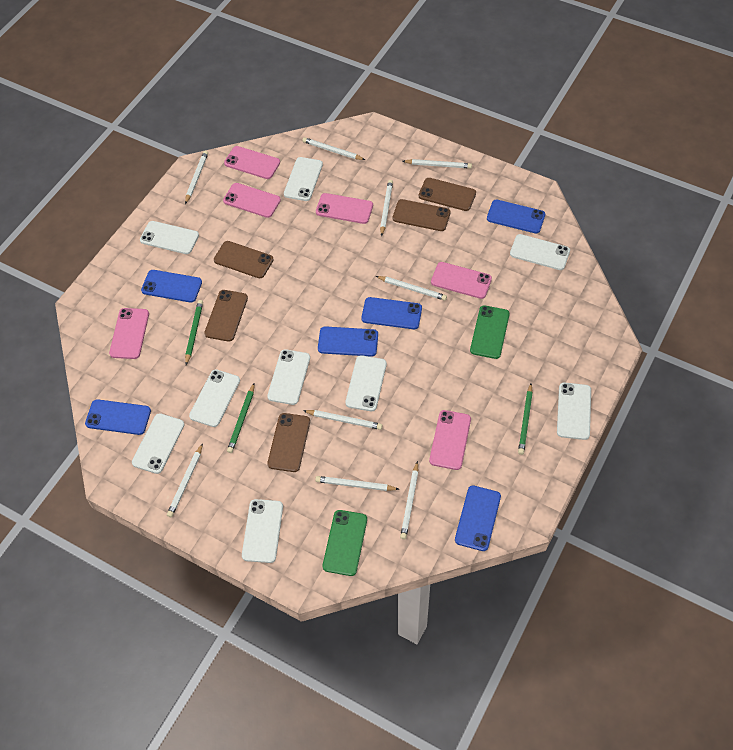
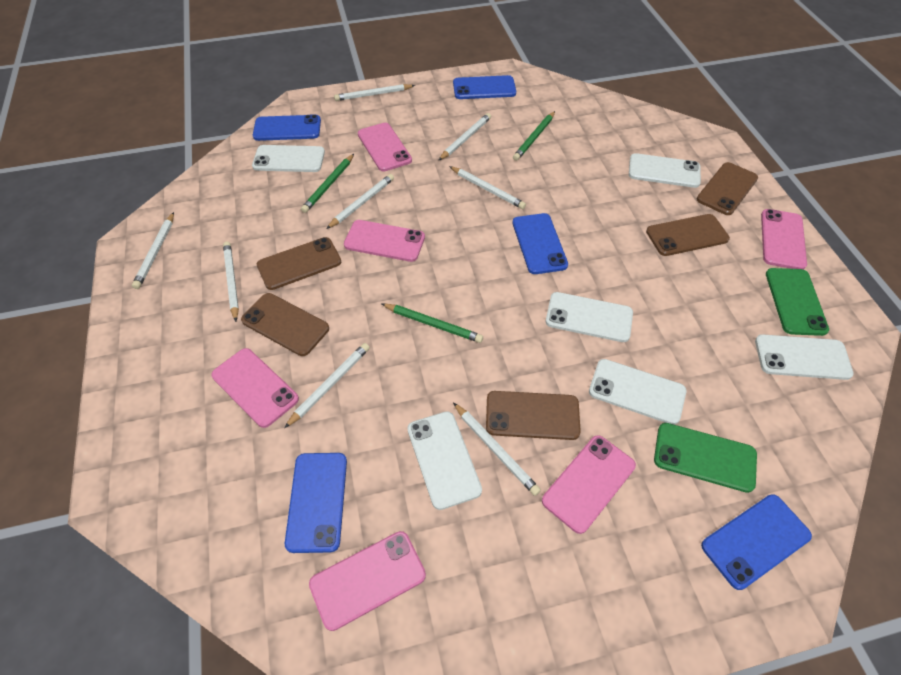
blue phone: 6 -> 5
white pencil: 9 -> 8
white phone: 9 -> 6

